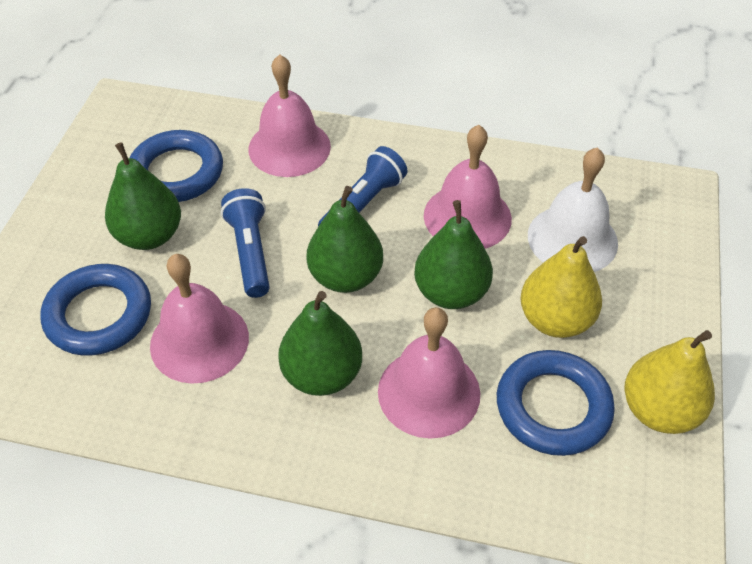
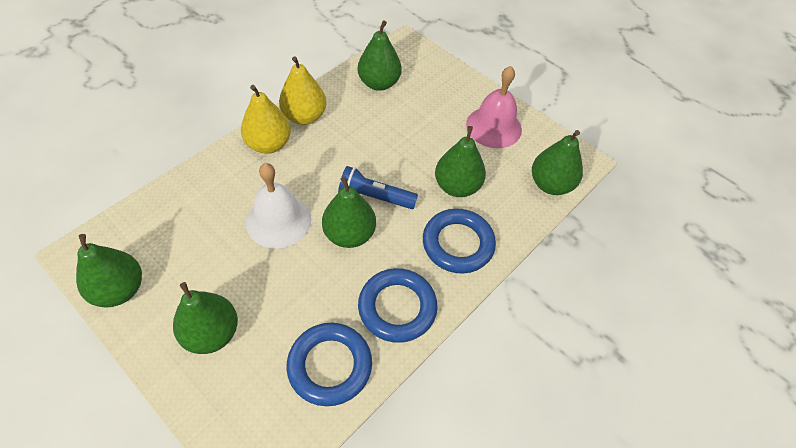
blue flashlight: 2 -> 1
green pear: 4 -> 6
pink bell: 4 -> 1

